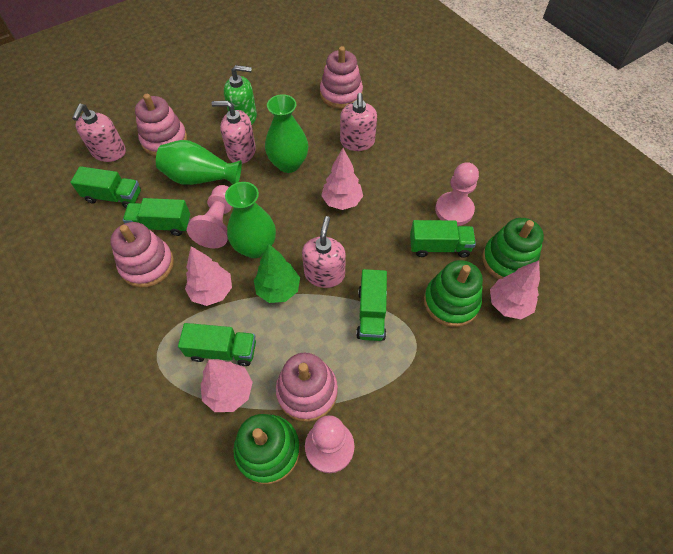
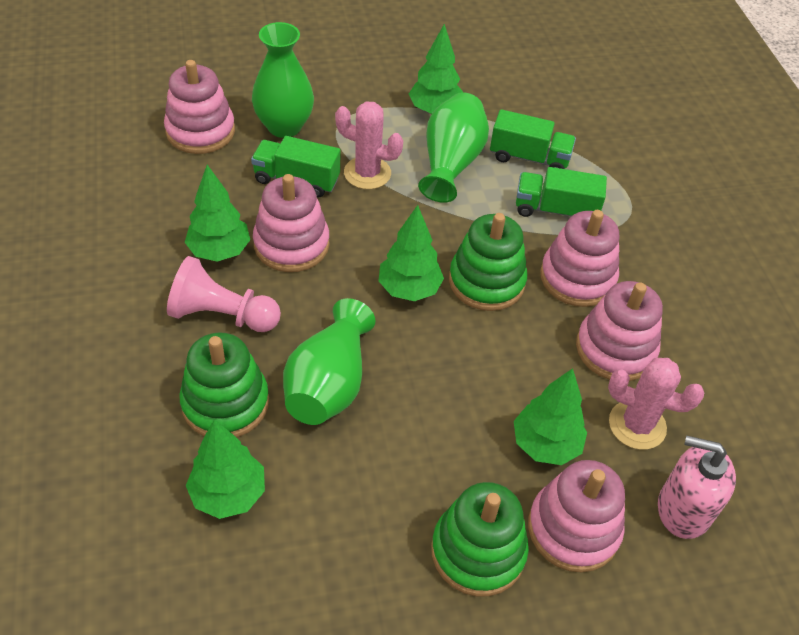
green soap dispenser: 1 -> 0
green tree: 1 -> 5
green truck: 5 -> 3
pink cactus: 0 -> 2
pink pawn: 3 -> 1
pink soap dispenser: 4 -> 1
pink stacking toy: 4 -> 5
pink tree: 4 -> 0

